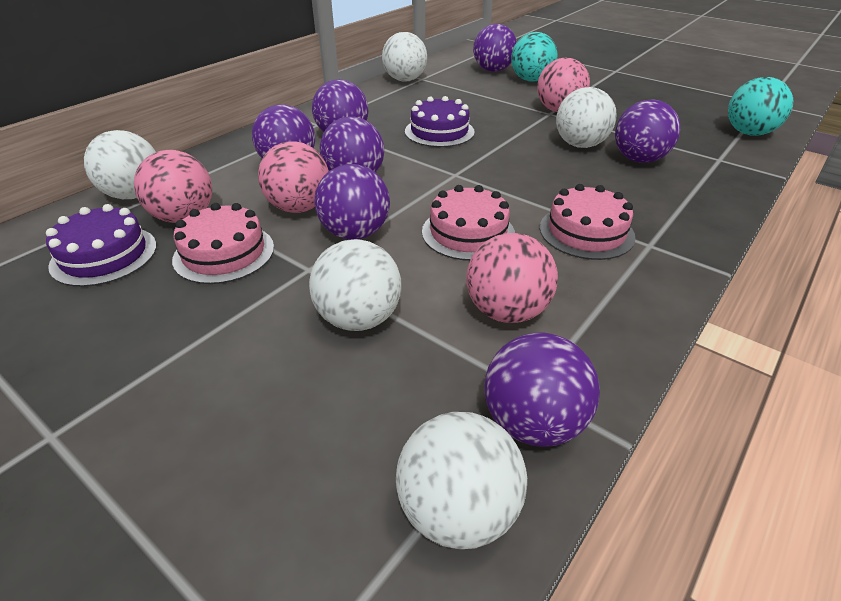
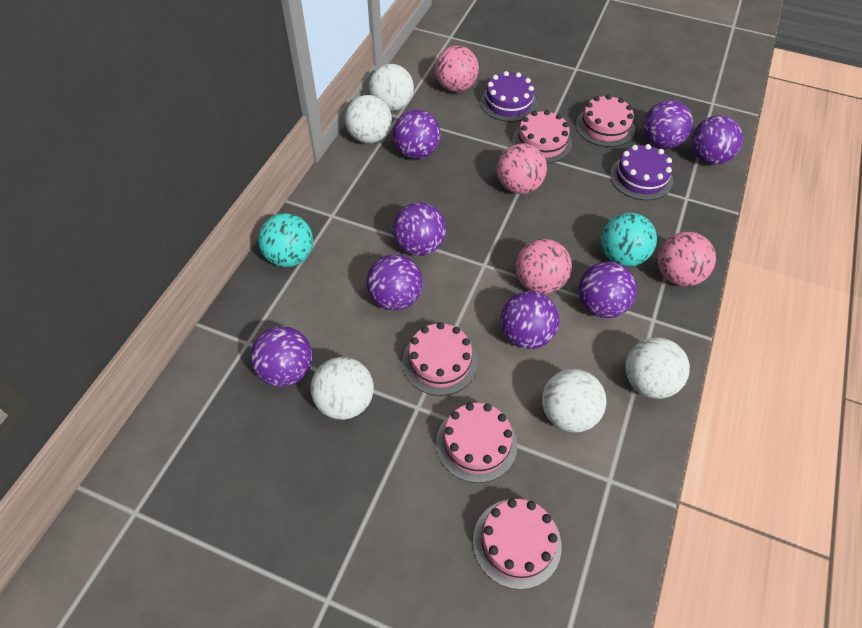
pink cake: 3 -> 5
purple ball: 7 -> 8

